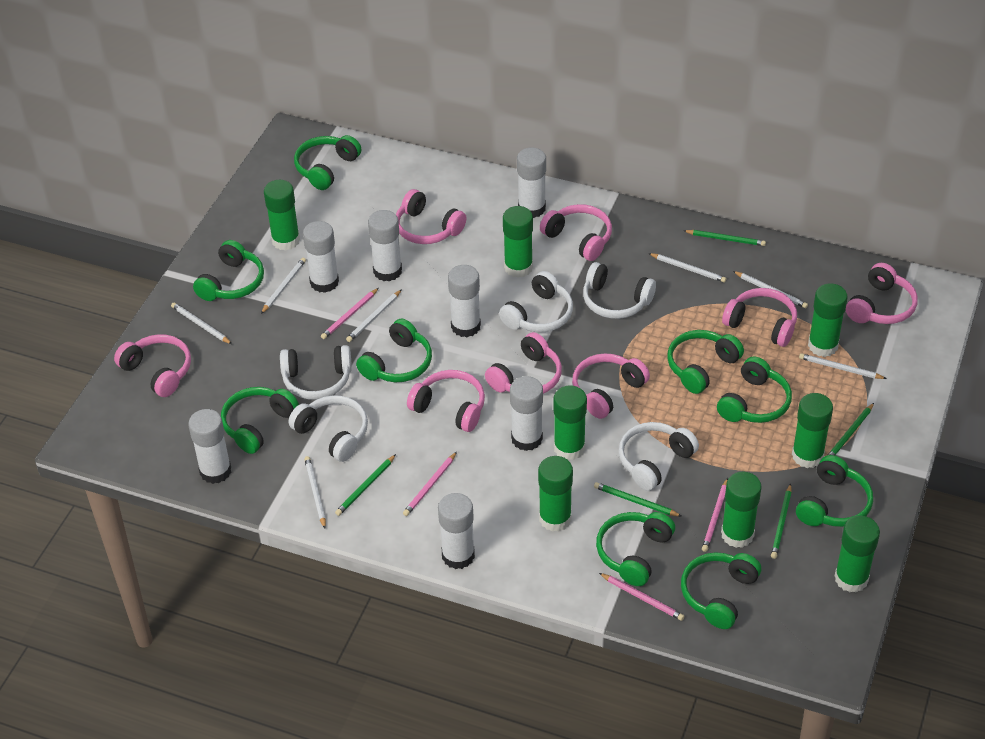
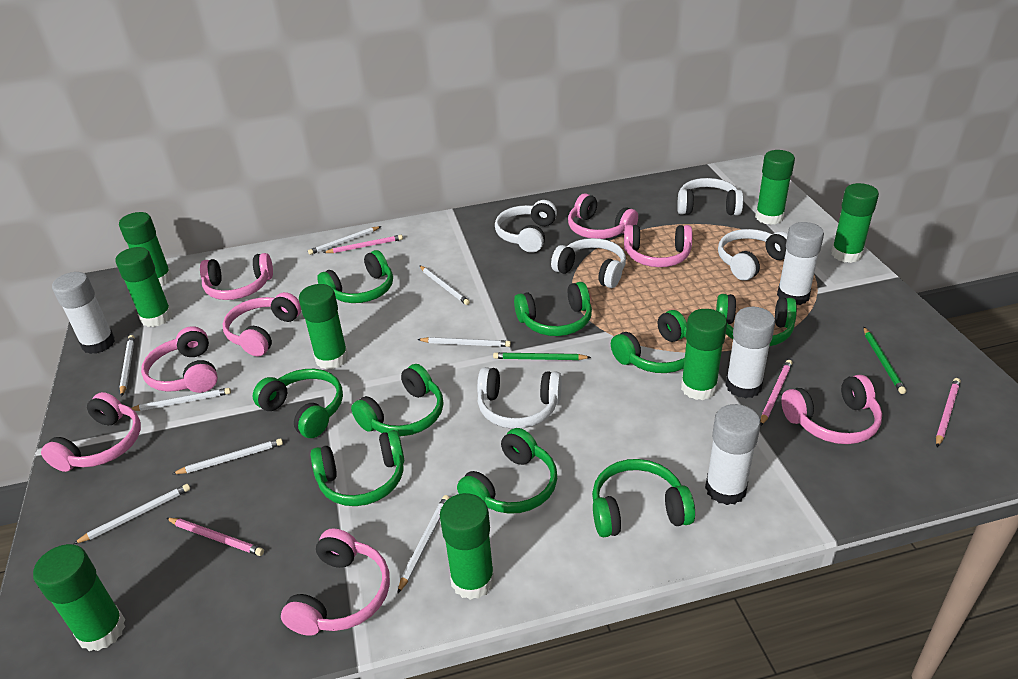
green pencil: 5 -> 2
white glue stick: 7 -> 4
white pencil: 7 -> 8

